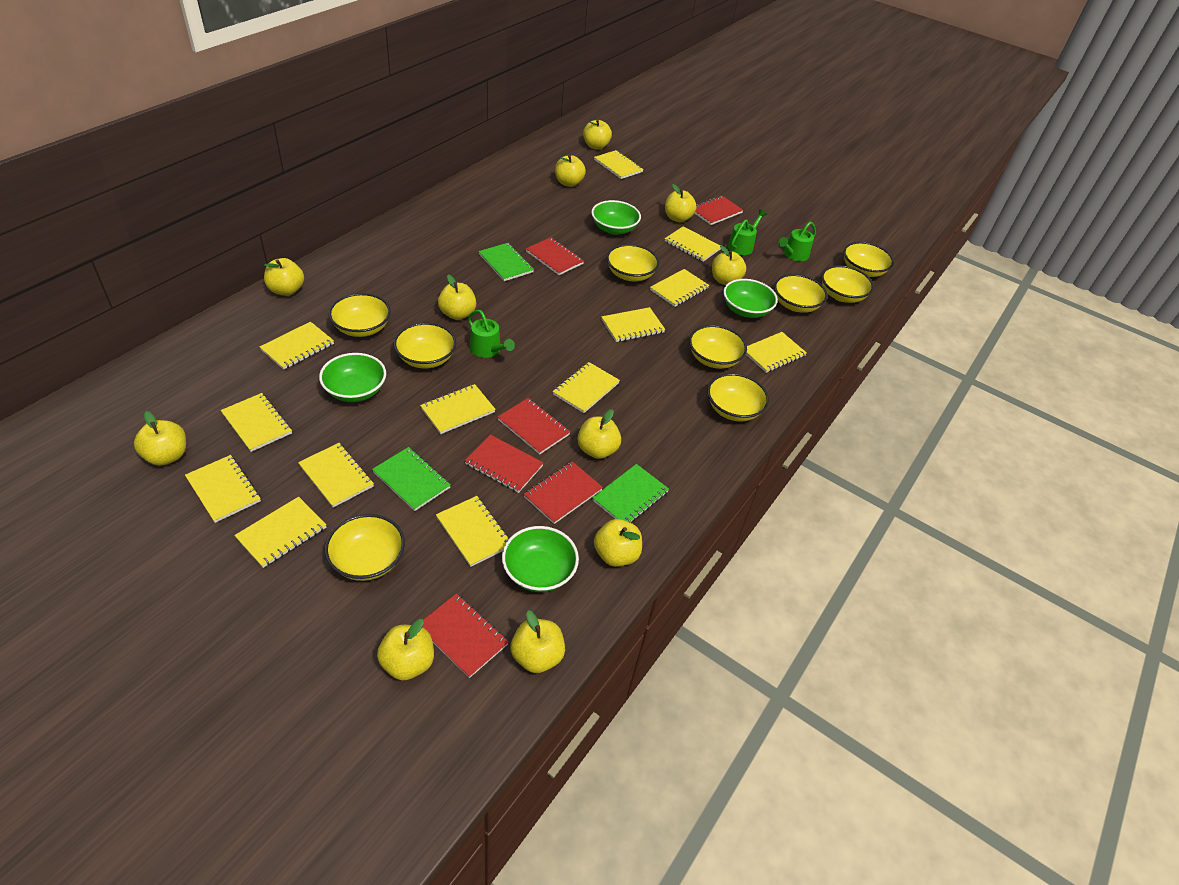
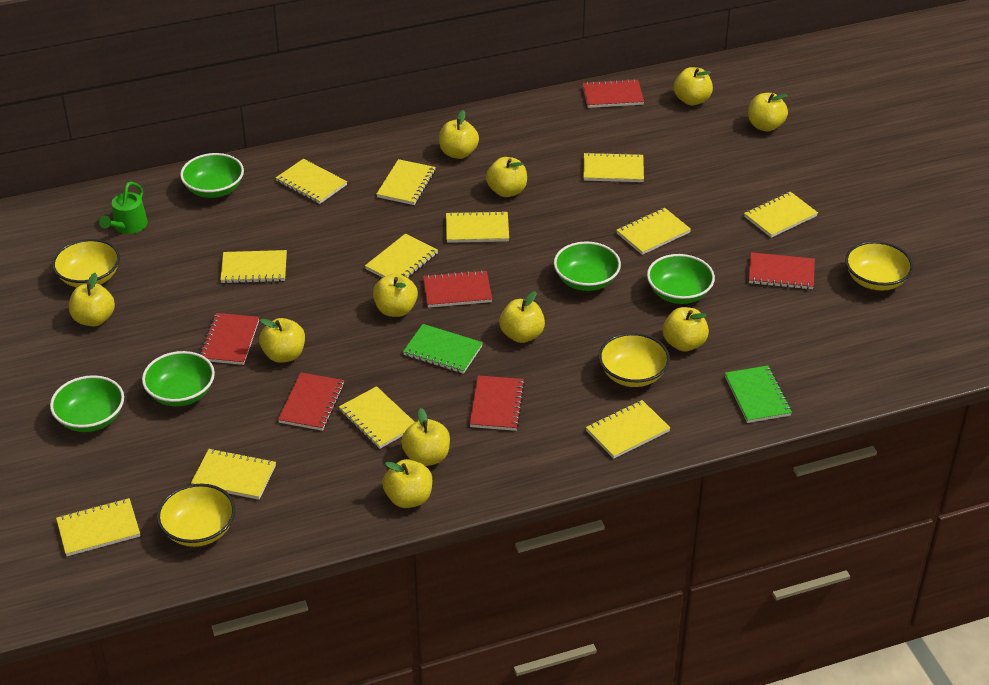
green bowl: 4 -> 5
green notebook: 3 -> 2
green watering can: 3 -> 1
yellow bowl: 9 -> 4
yellow notebook: 13 -> 12

